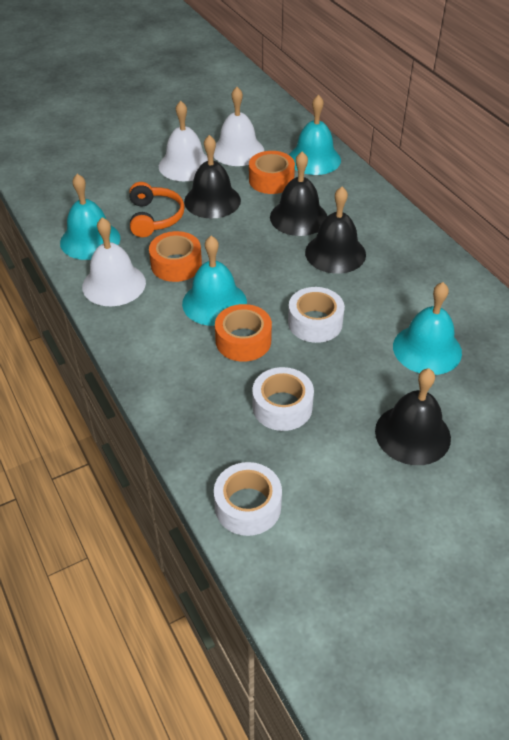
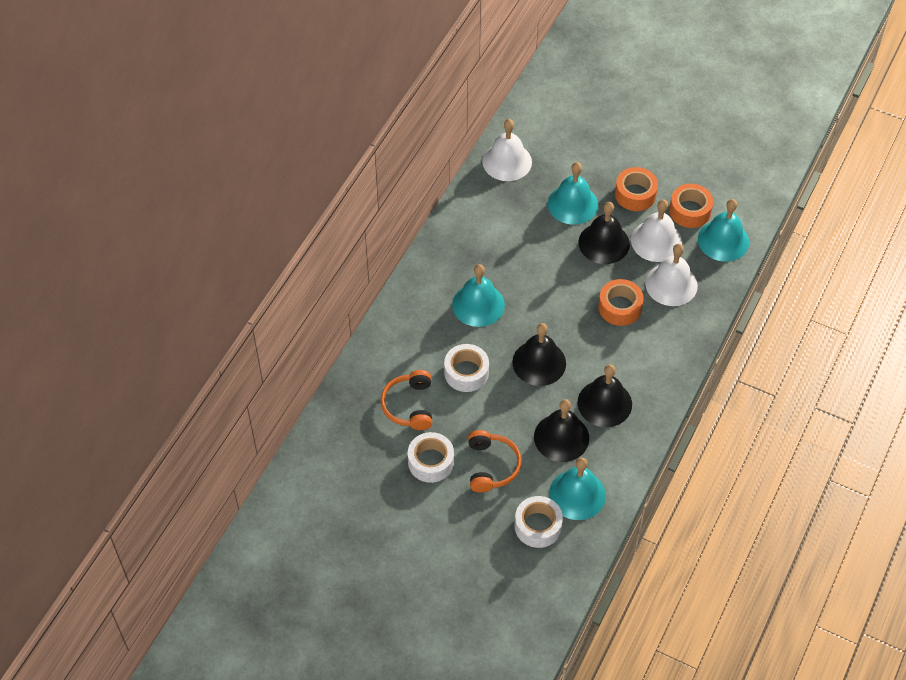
orange headphones: 1 -> 2

